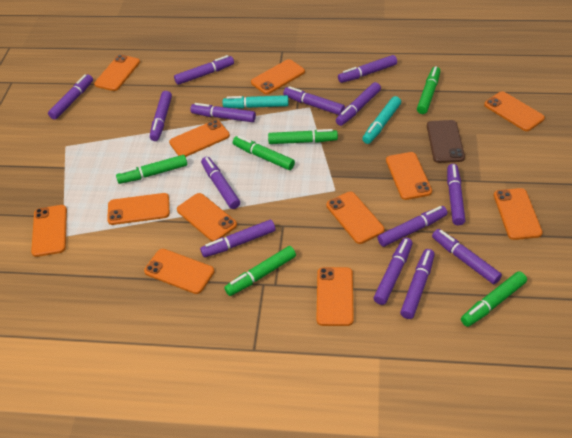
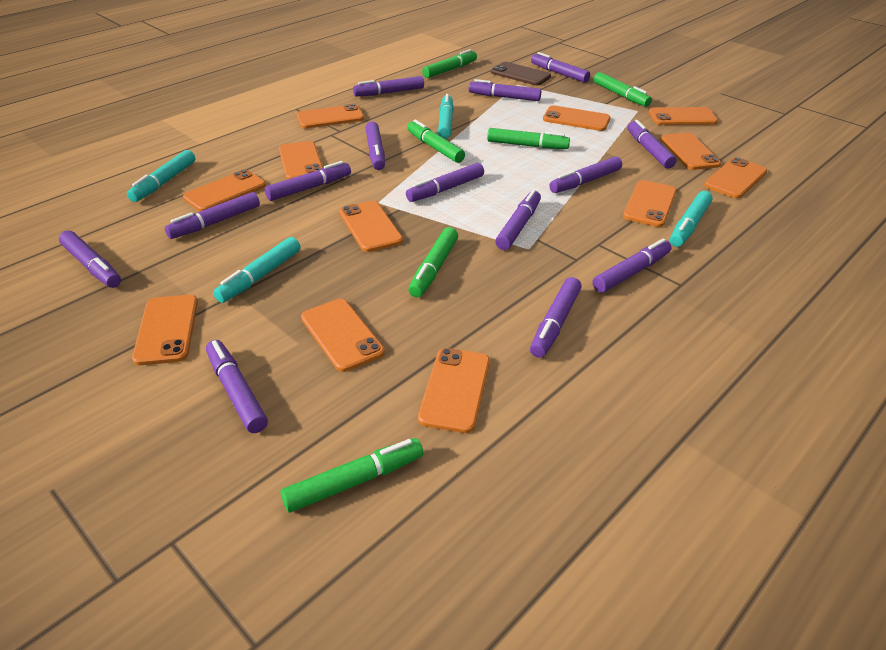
turquoise marker: 2 -> 4

